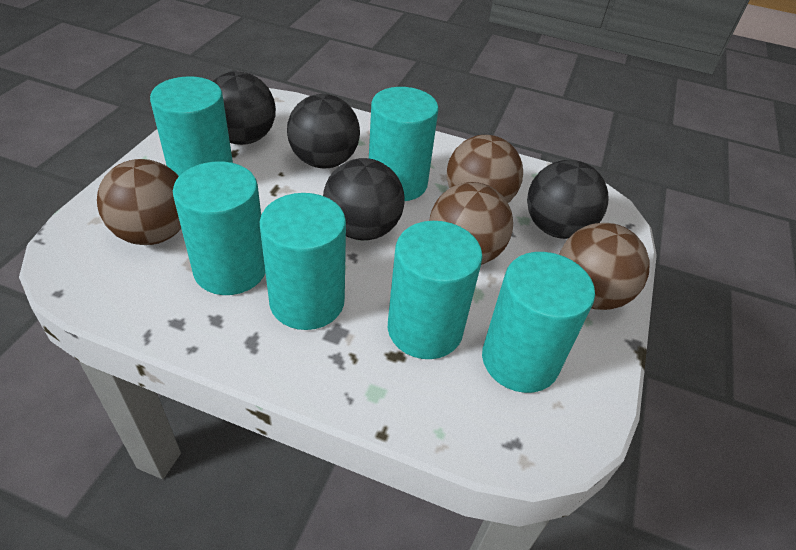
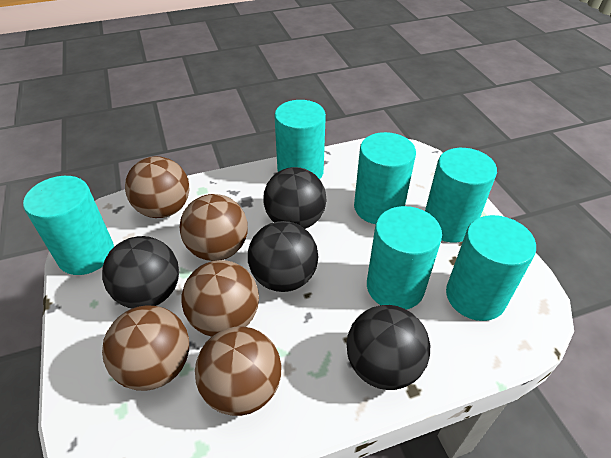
brown ball: 4 -> 5

